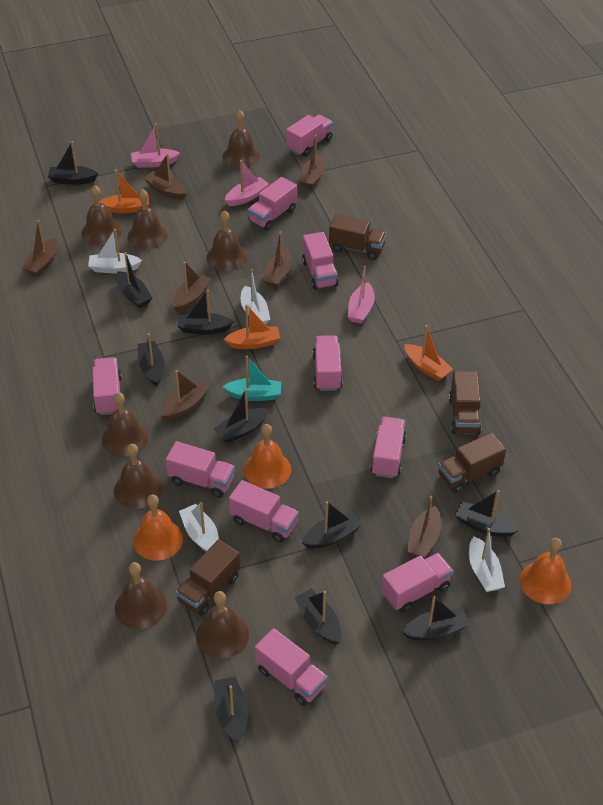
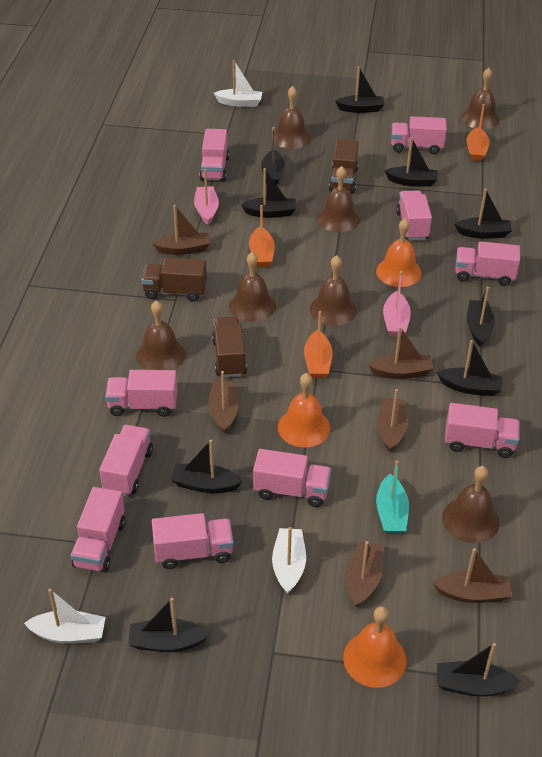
brown bell: 8 -> 7
brown boat: 7 -> 6
brown truck: 4 -> 3
pink boat: 3 -> 2
white boat: 4 -> 3

